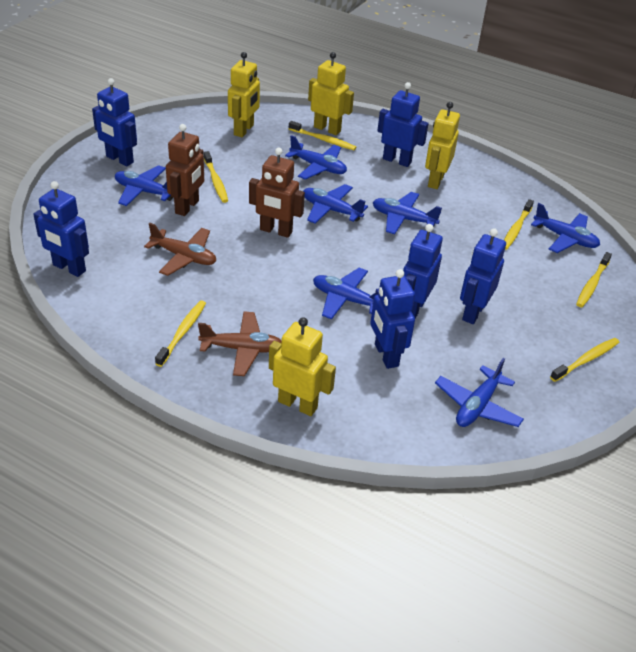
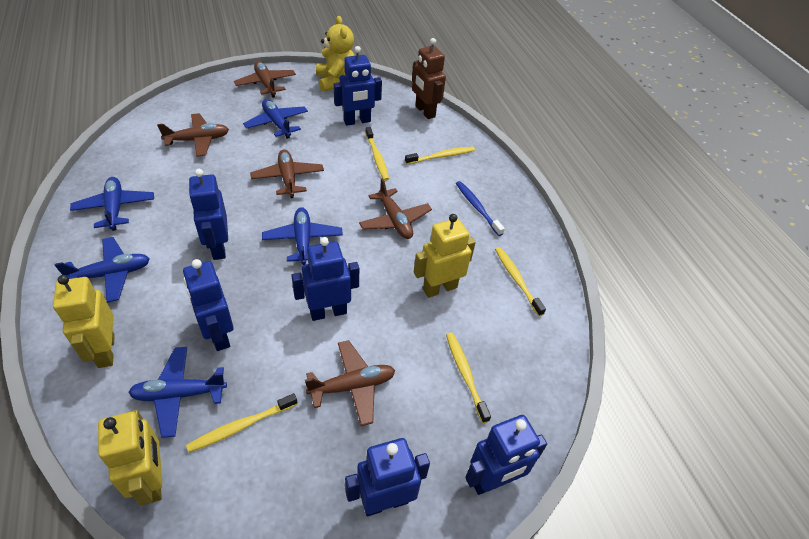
blue plane: 7 -> 5
blue toothbrush: 0 -> 1
brown plane: 2 -> 5
brown robot: 2 -> 1
yellow robot: 4 -> 3
yellow teddy bear: 0 -> 1
yellow toothbrush: 6 -> 5

